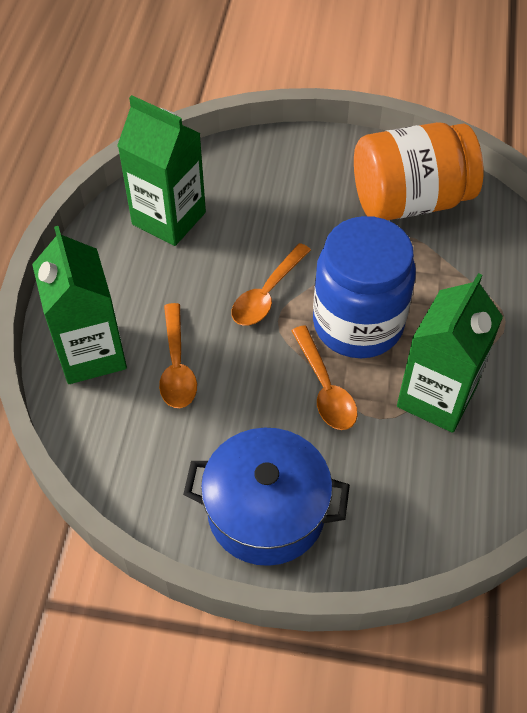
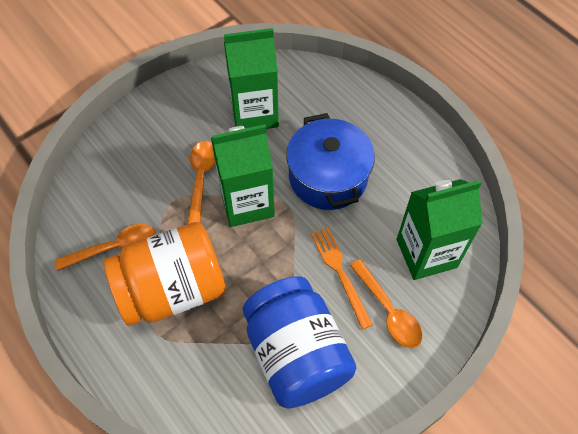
orange fork: 0 -> 1

